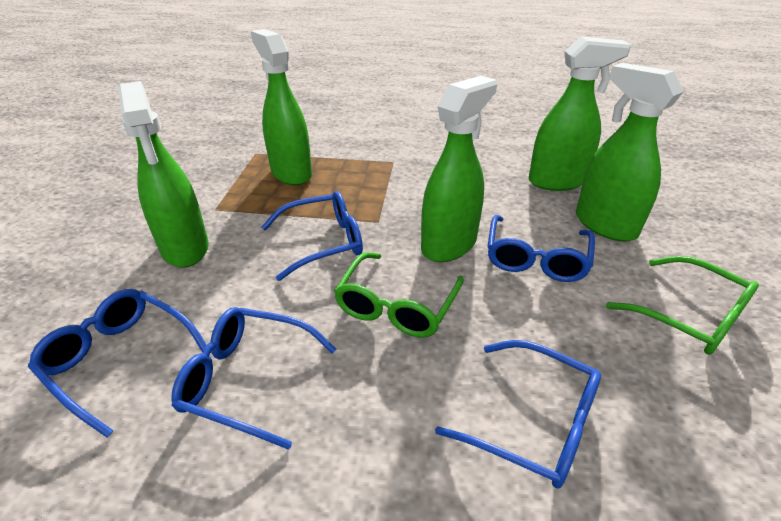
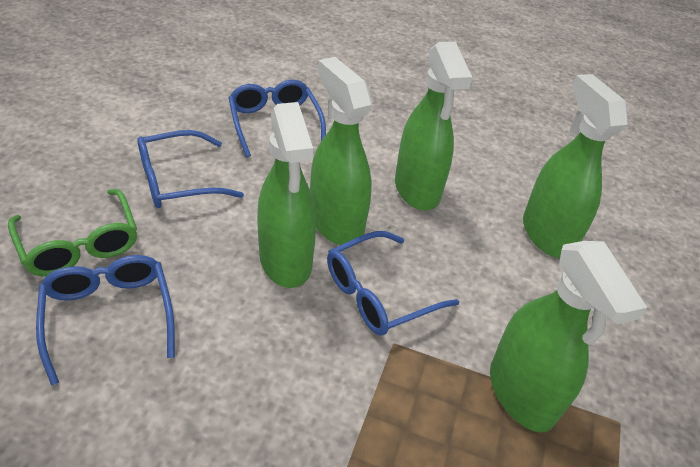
blue glasses: 5 -> 4
green glasses: 2 -> 1

